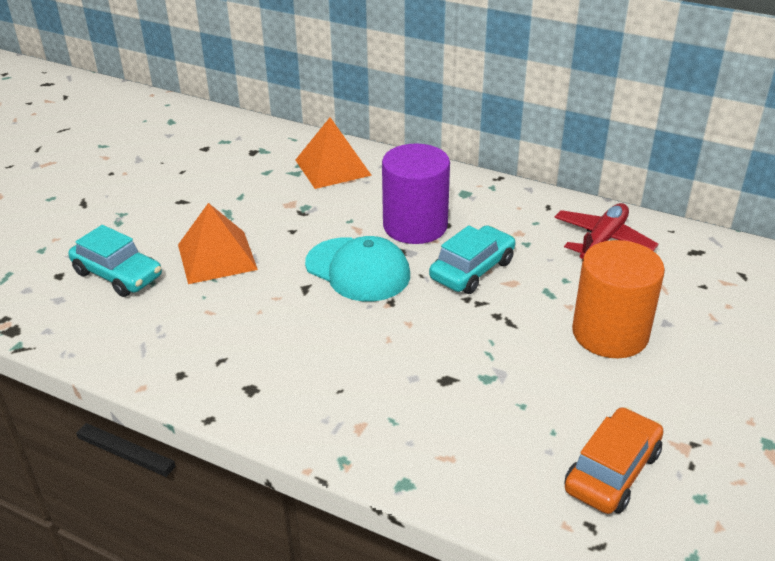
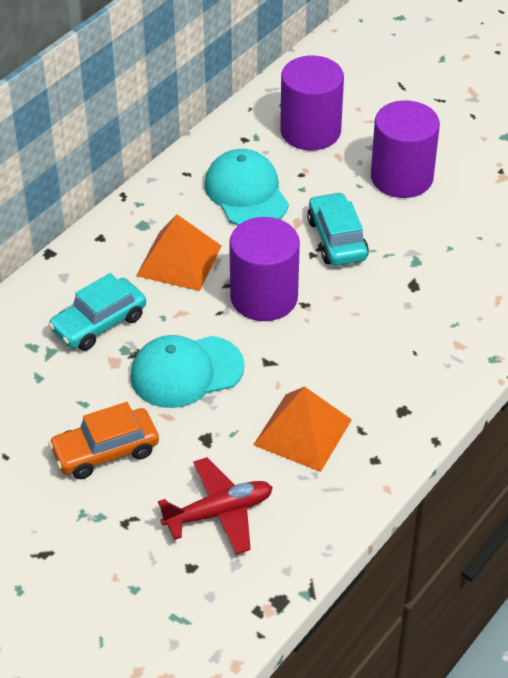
orange cylinder: 1 -> 0
purple cylinder: 1 -> 3
turquoise cap: 1 -> 2

